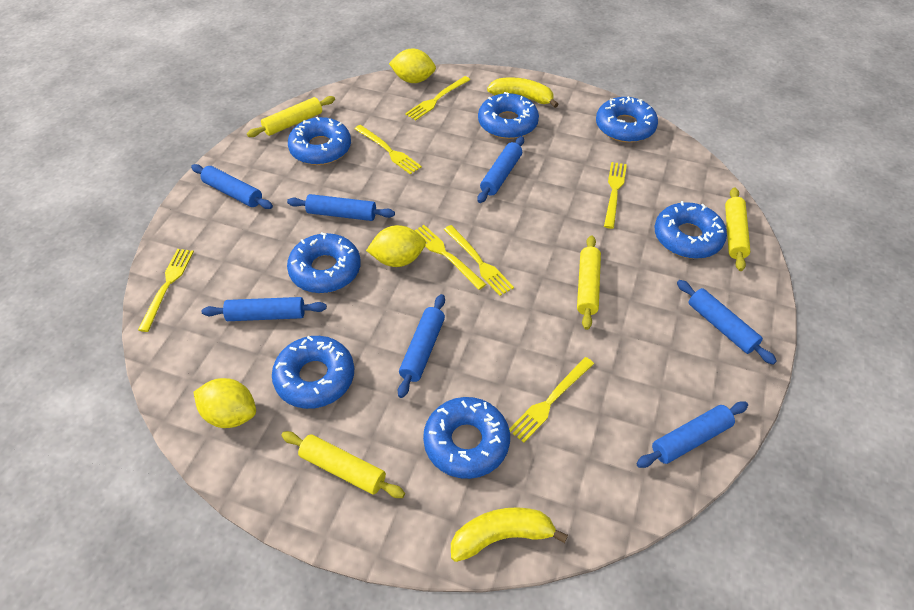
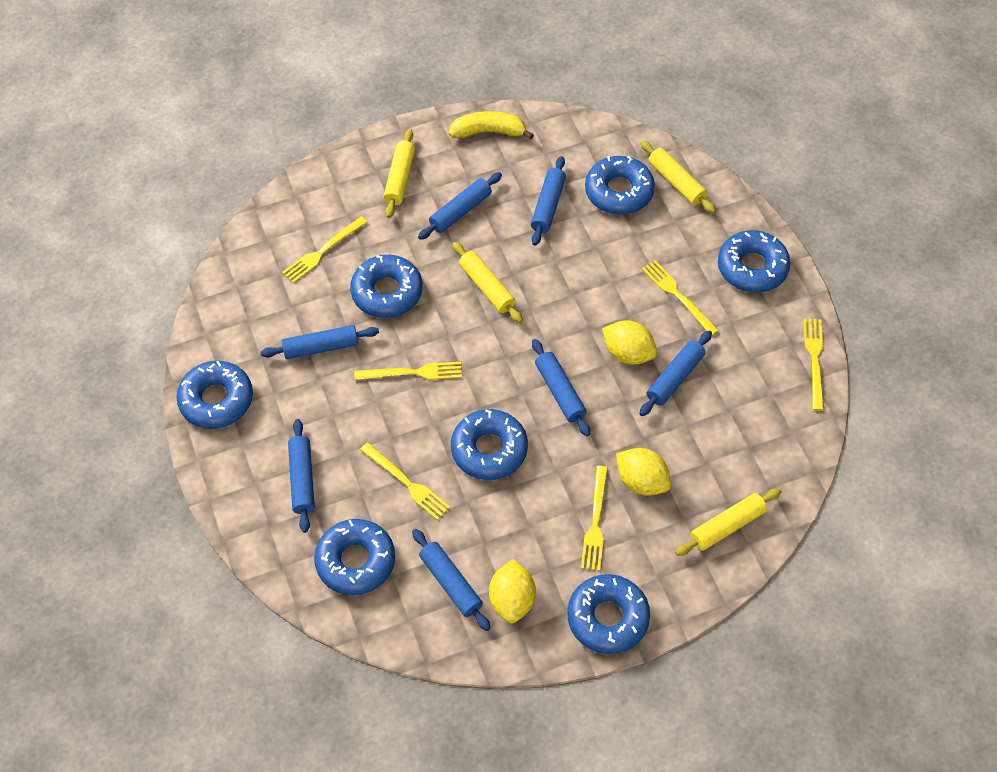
yellow banana: 2 -> 1
yellow fork: 7 -> 6

